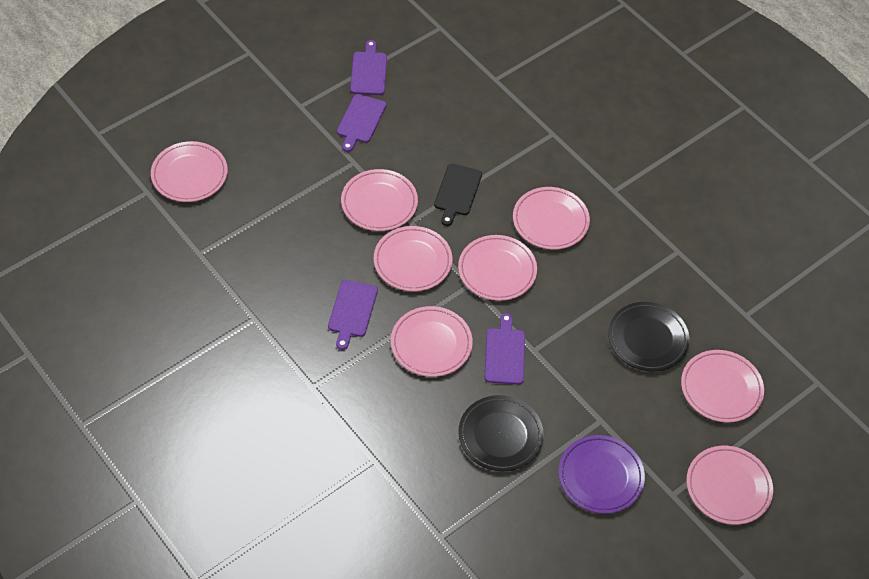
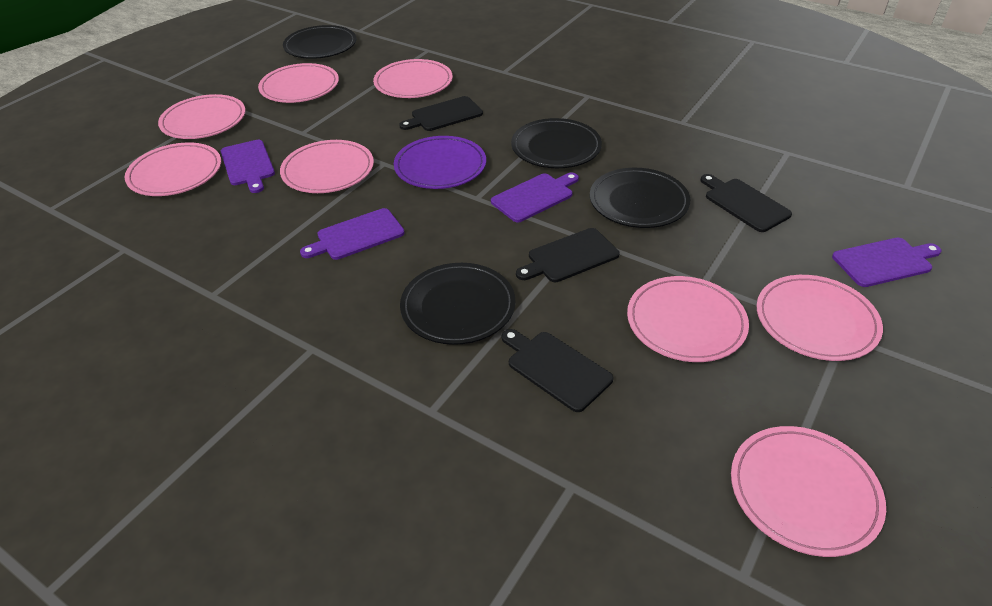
black cutting board: 1 -> 4
black plate: 2 -> 4

